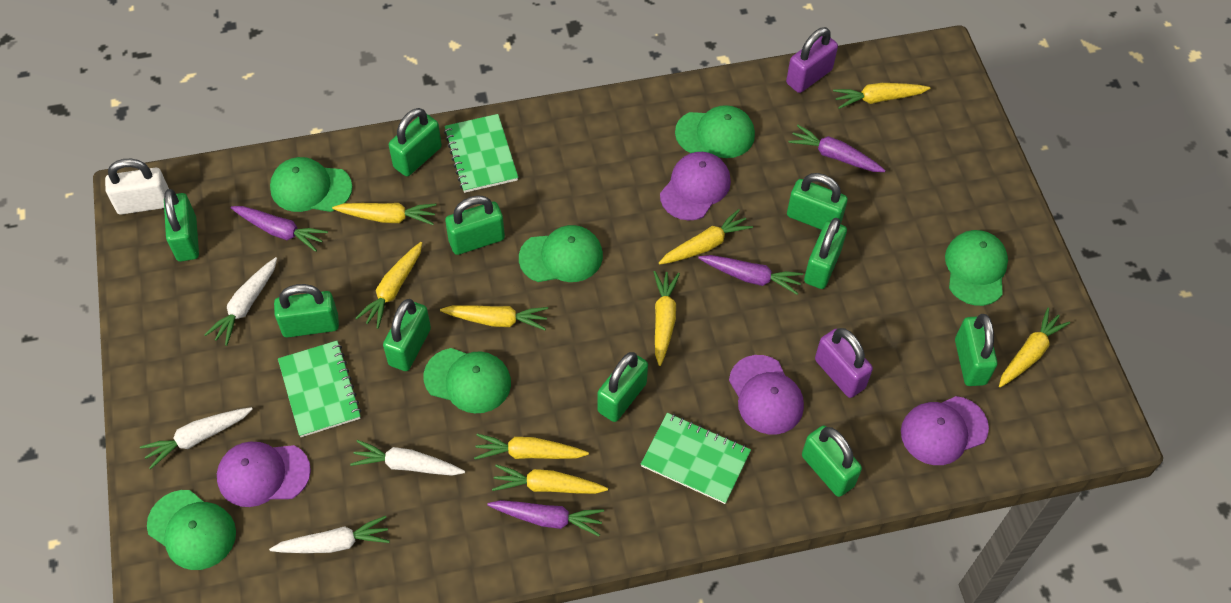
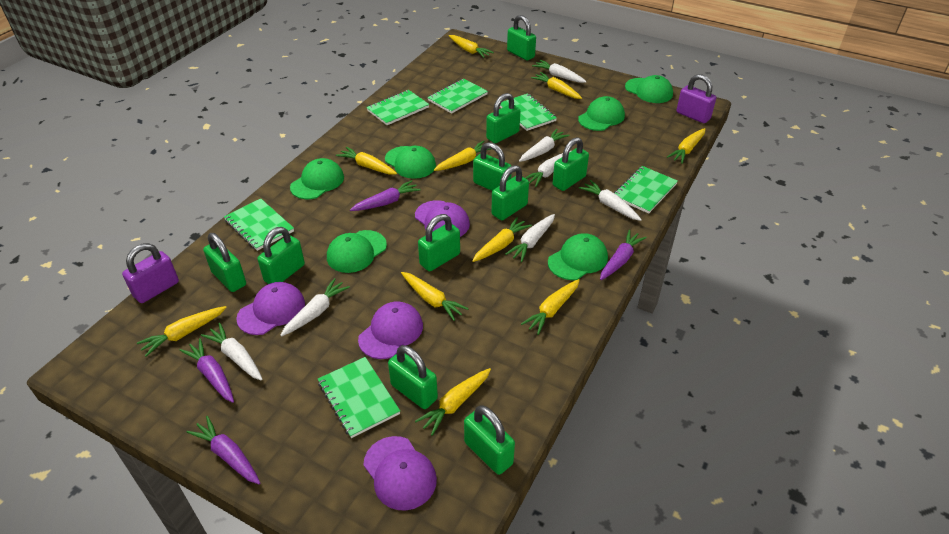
green notebook: 3 -> 6
white carrot: 4 -> 7
white padlock: 1 -> 0
yellow carrot: 9 -> 10

